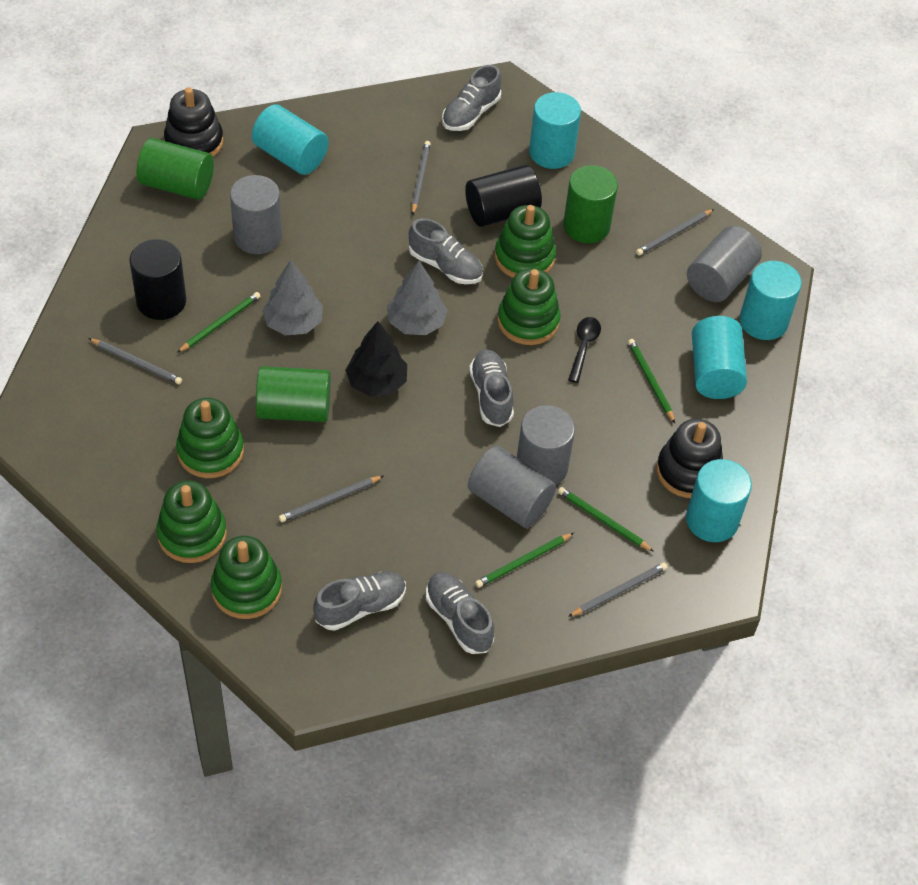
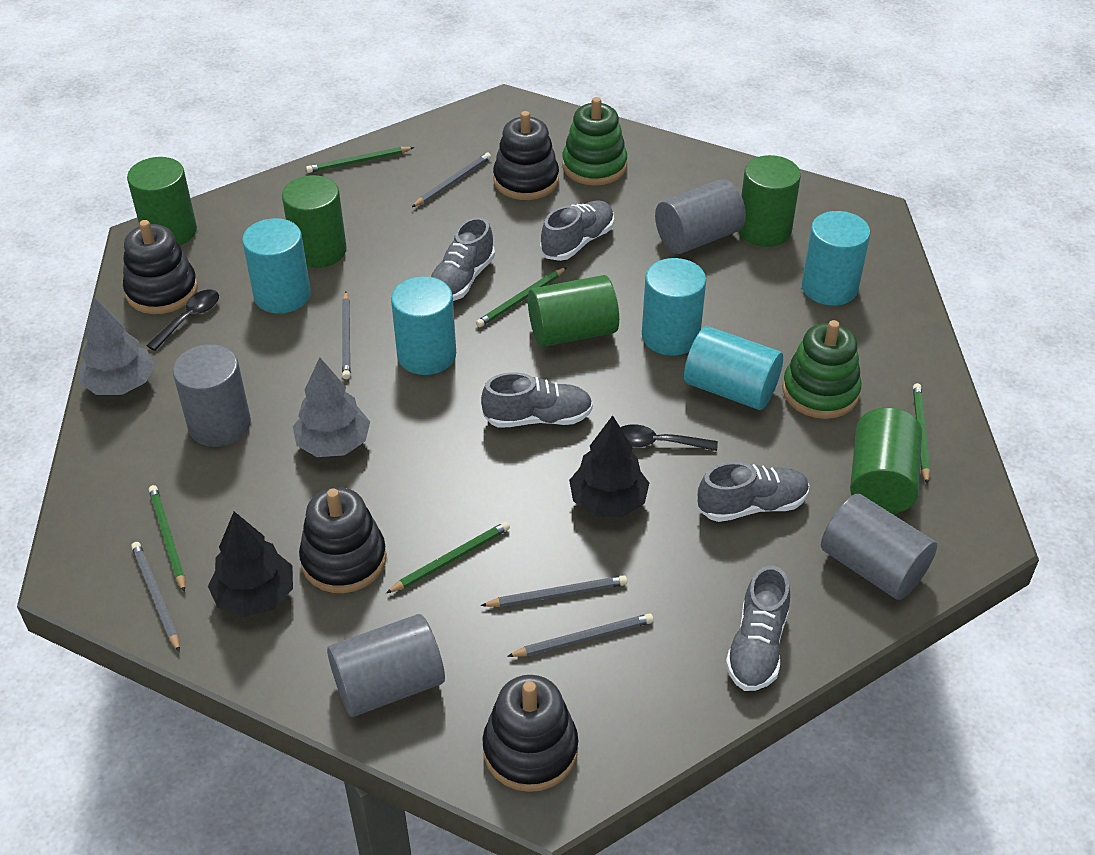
black cylinder: 2 -> 0
black spoon: 1 -> 2
black stacking toy: 2 -> 4
black tree: 1 -> 2
green cylinder: 3 -> 5
green pencil: 4 -> 5
green stacking toy: 5 -> 2

